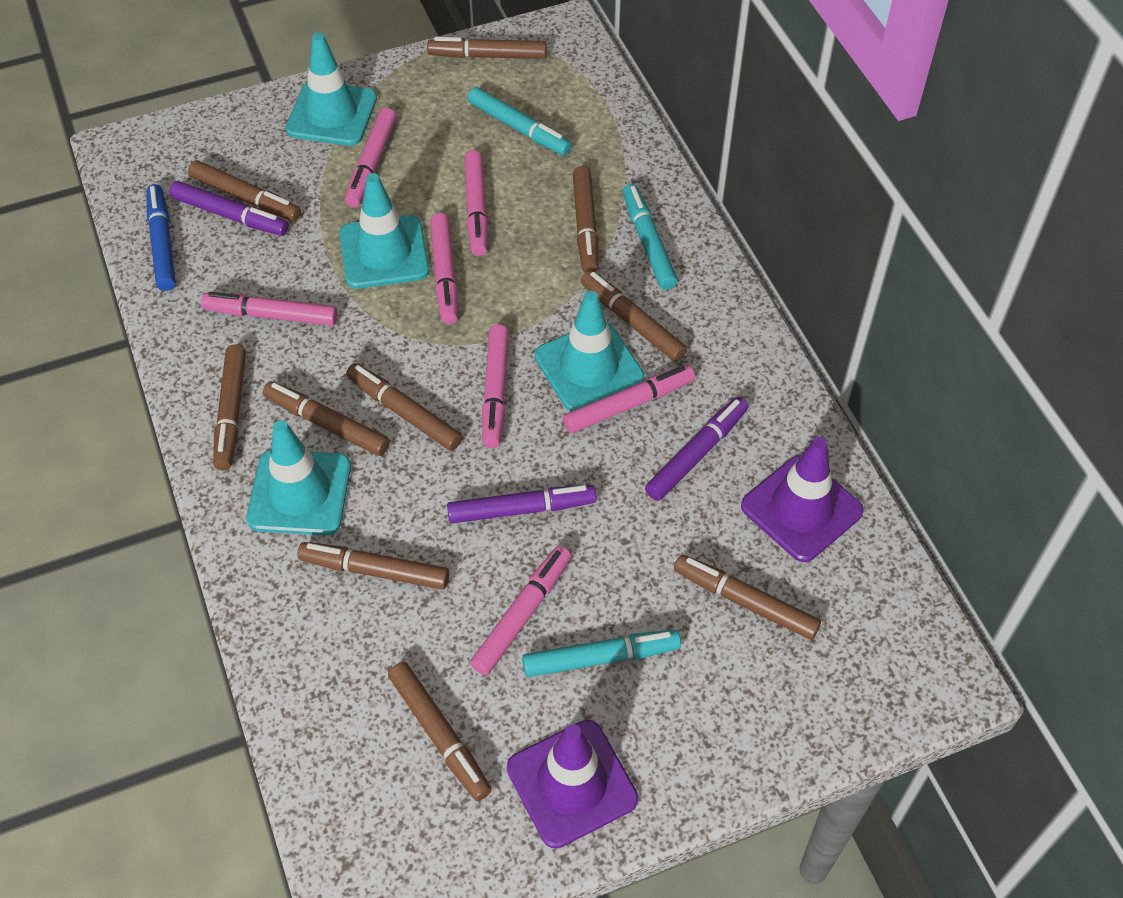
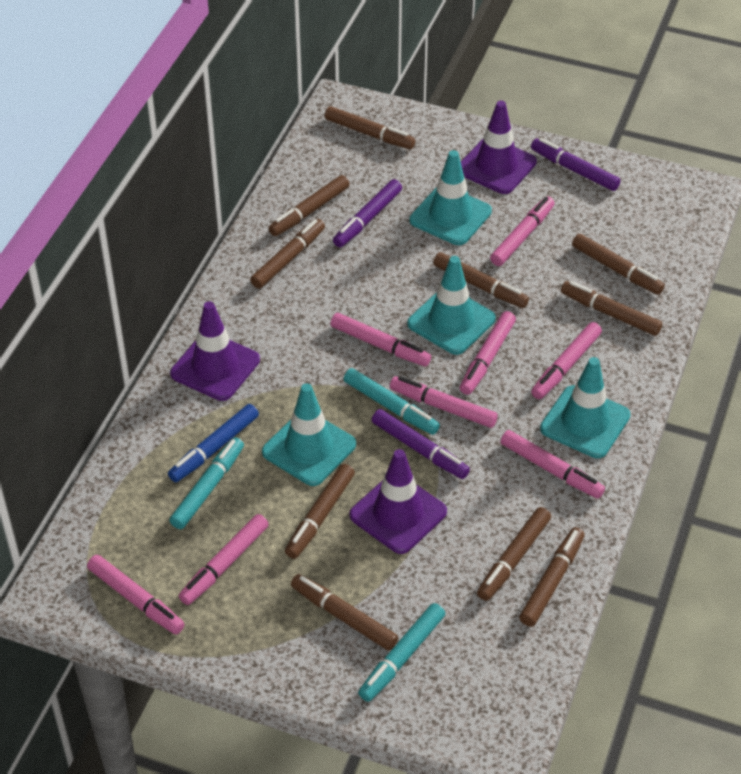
pink marker: 7 -> 8
purple traffic cone: 2 -> 3

